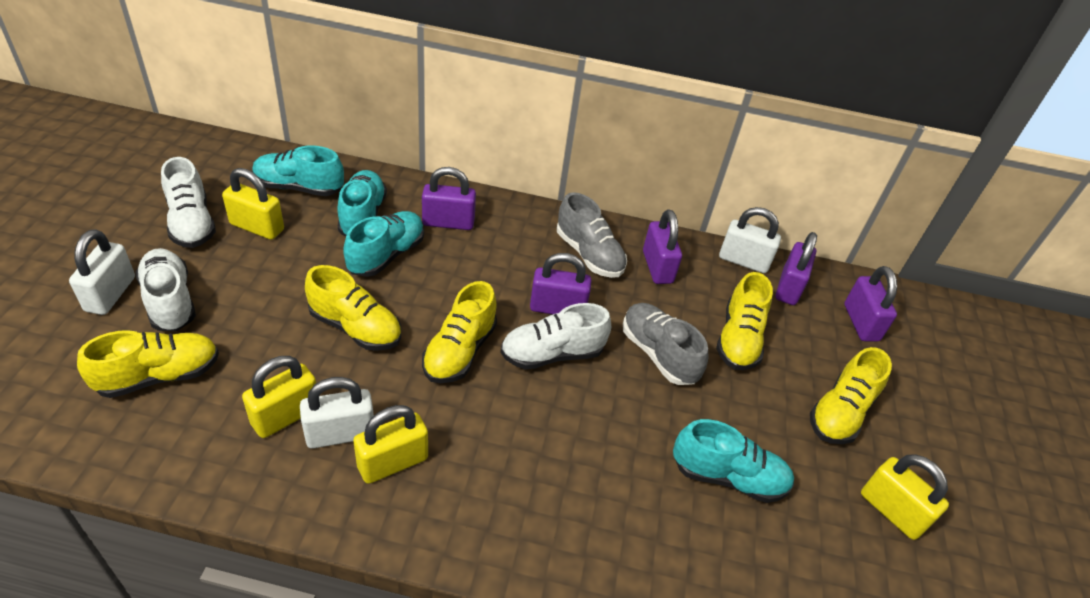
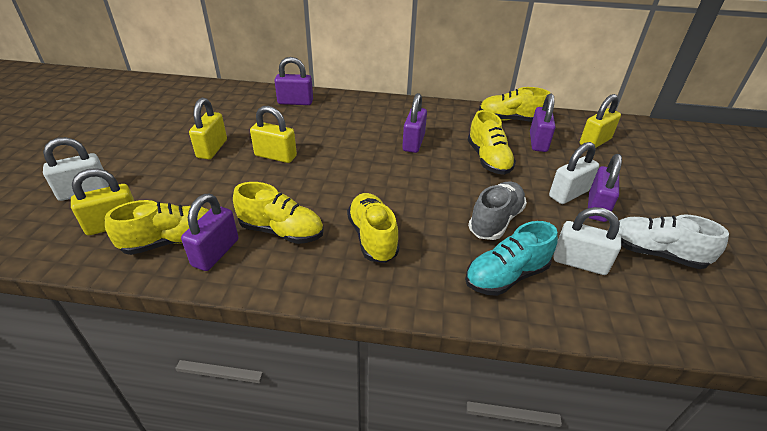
grey shoe: 2 -> 1
turquoise shoe: 4 -> 1
white shoe: 3 -> 1

